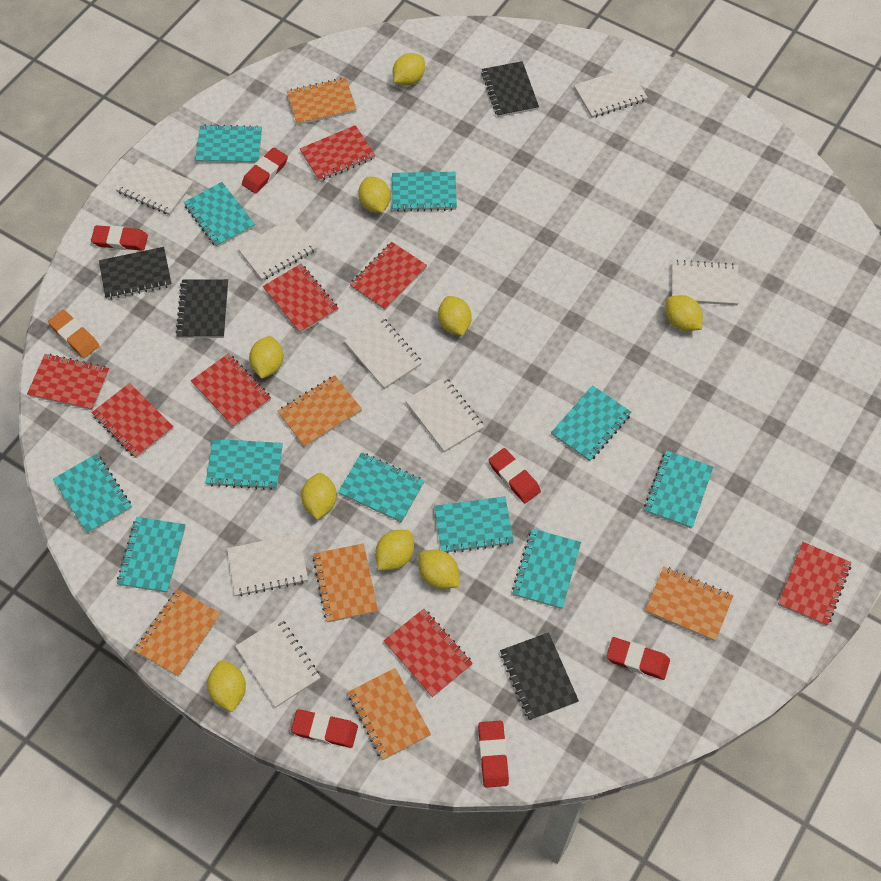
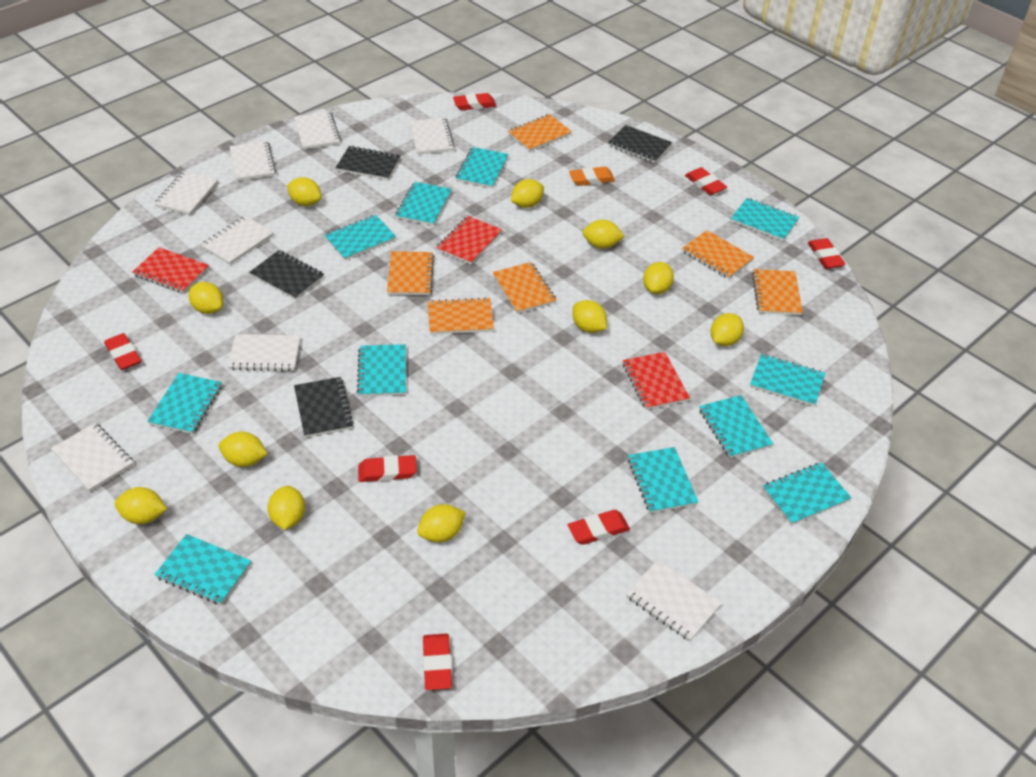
red eraser: 6 -> 7
red notebook: 8 -> 3
yellow lemon: 9 -> 11

